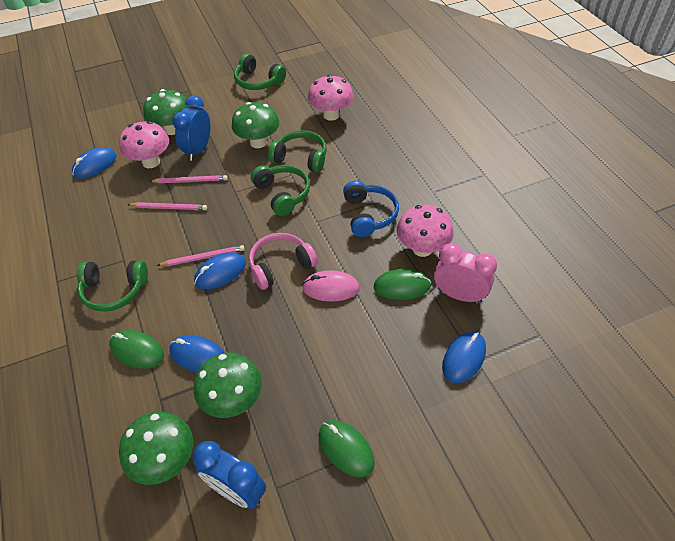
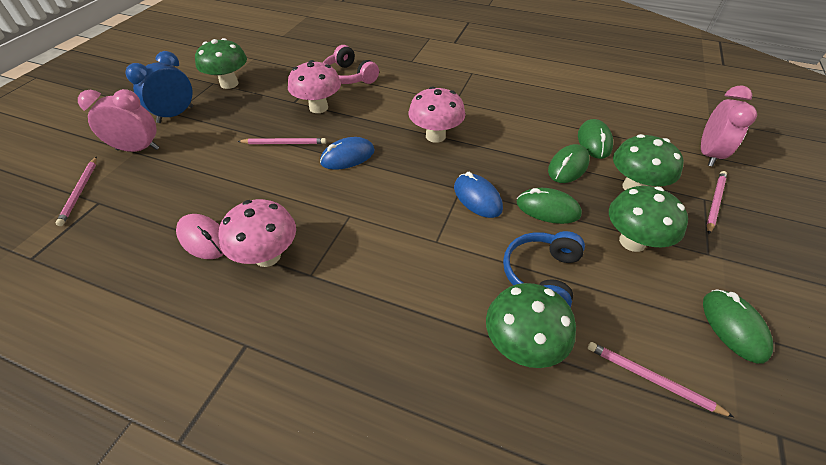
blue clock: 2 -> 1
blue mouse: 4 -> 2
green headphones: 4 -> 0
green mouse: 3 -> 4
pink clock: 1 -> 2
pink pencil: 3 -> 4

